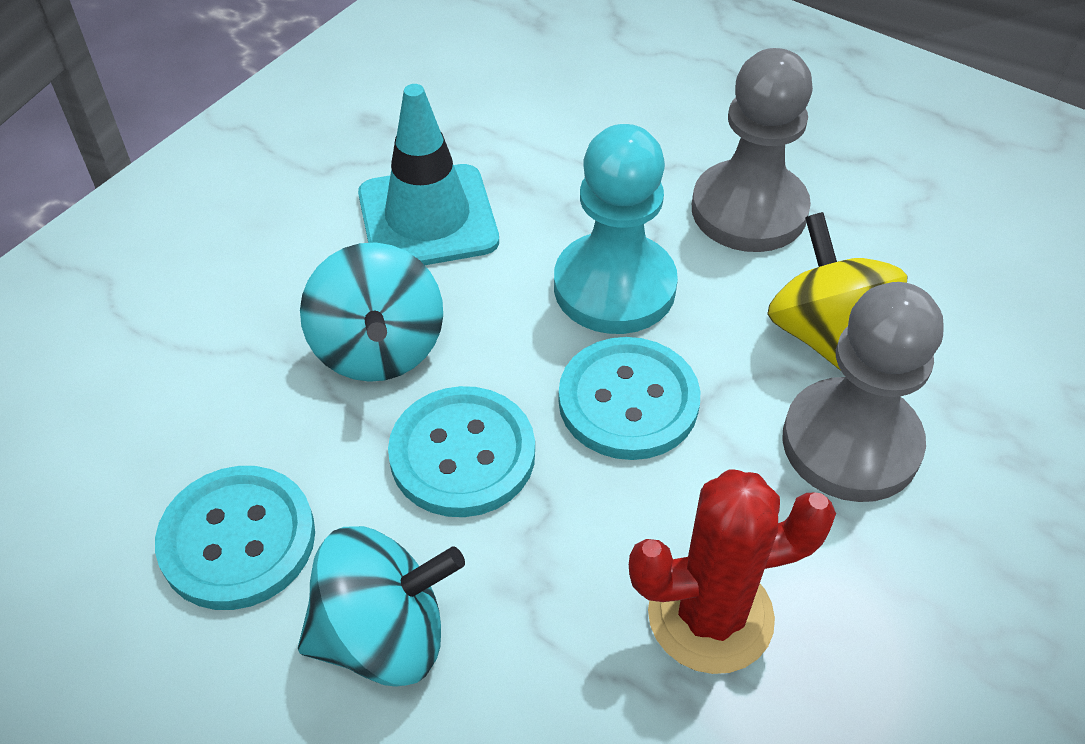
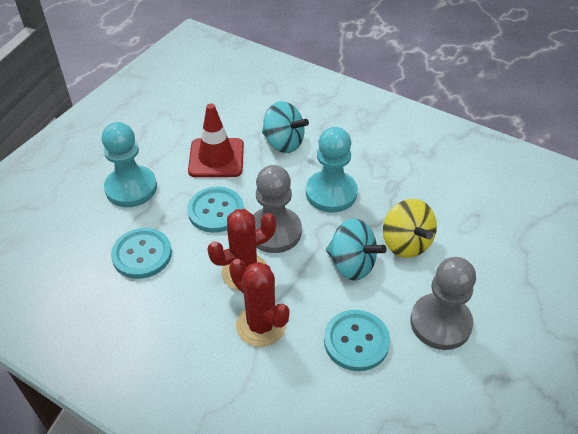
red cactus: 1 -> 2
red traffic cone: 0 -> 1
turquoise pawn: 1 -> 2
turquoise traffic cone: 1 -> 0

